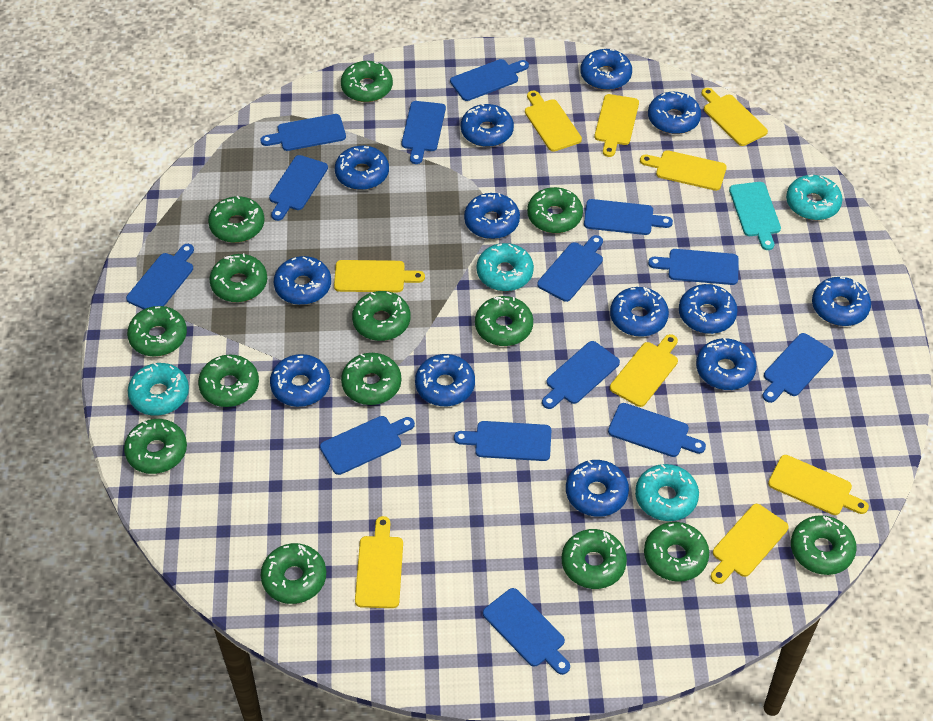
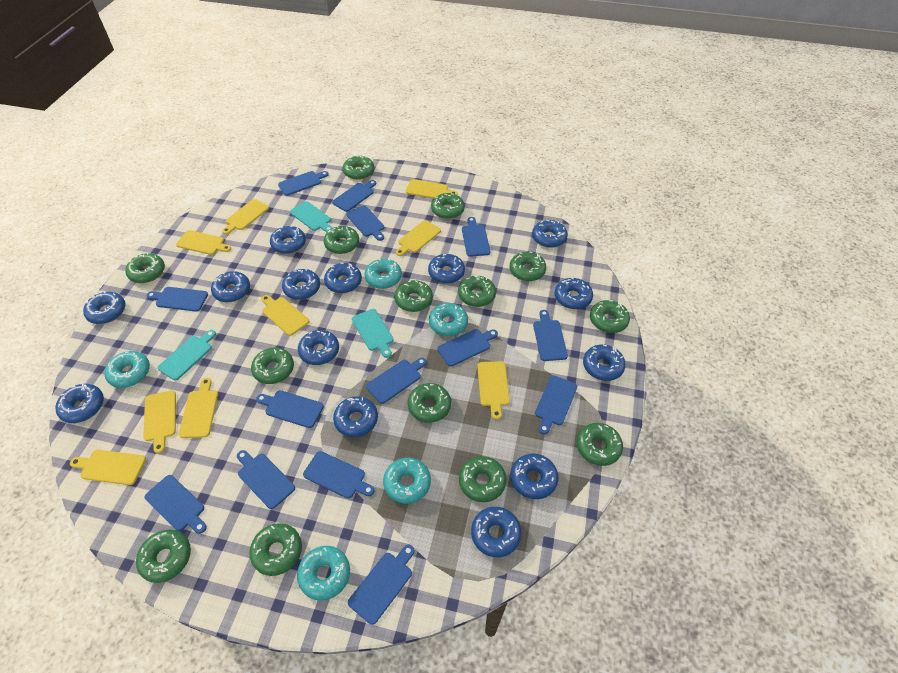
blue donut: 13 -> 14
turquoise cutting board: 1 -> 3
turquoise donut: 4 -> 5

